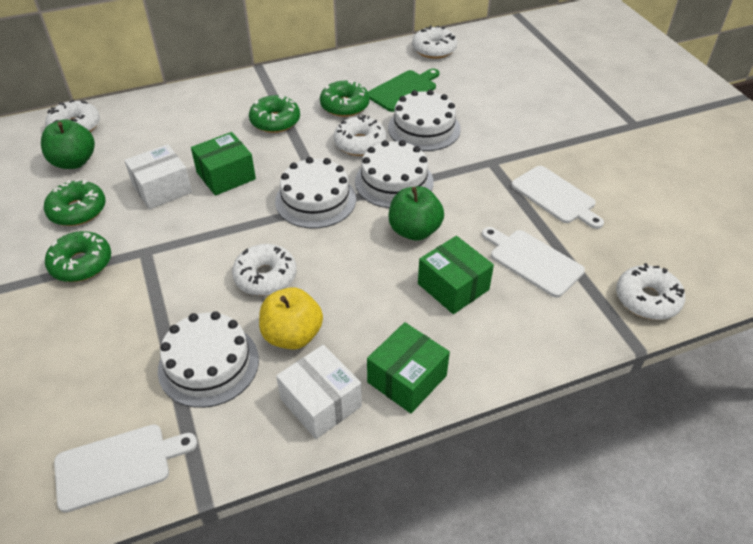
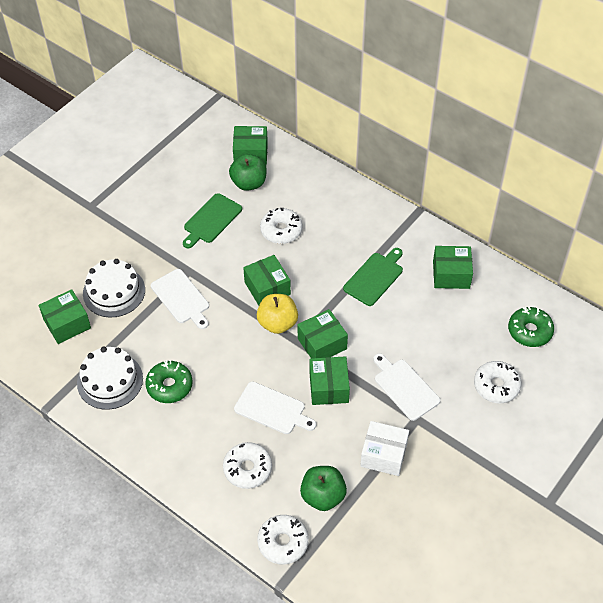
green box: 3 -> 6
green cutting board: 1 -> 2
green donut: 4 -> 2
white box: 2 -> 1
white cake: 4 -> 2
white donut: 5 -> 4

